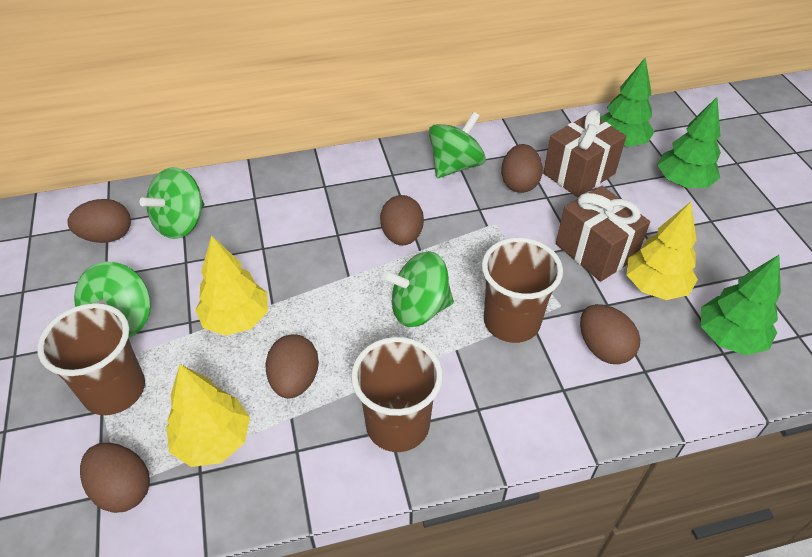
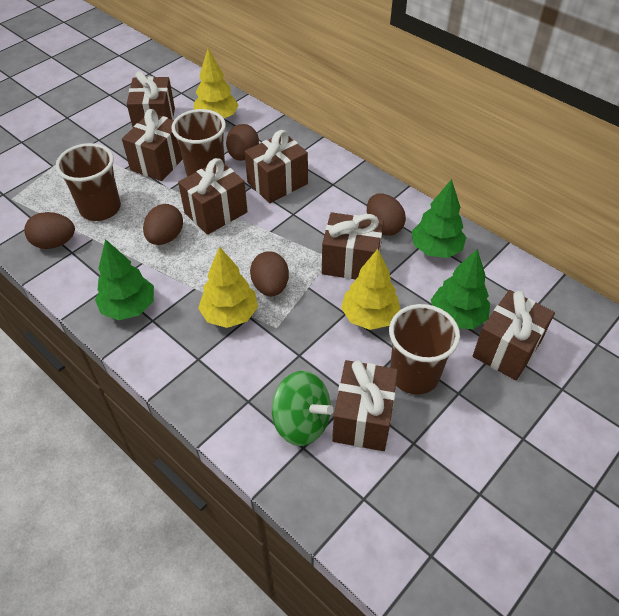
brown egg: 6 -> 5
brown gift: 2 -> 7
green spinning top: 4 -> 1

